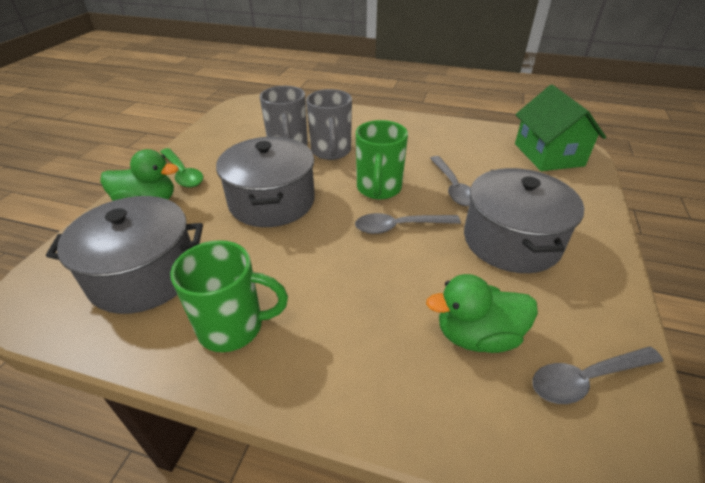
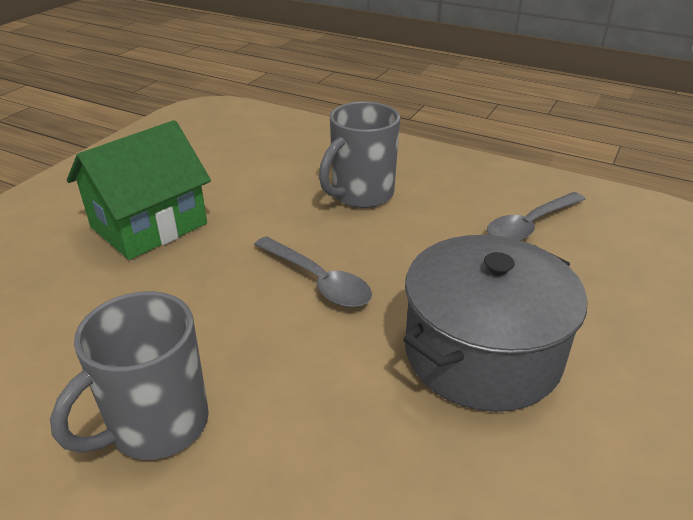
green duck: 2 -> 0
green mug: 2 -> 0
green spoon: 1 -> 0
grey pot: 3 -> 1
grey spoon: 3 -> 2

